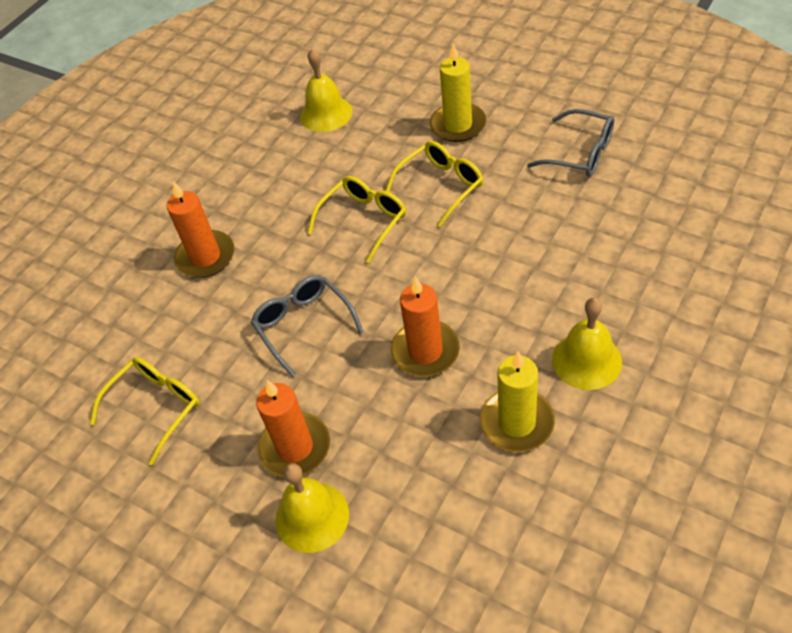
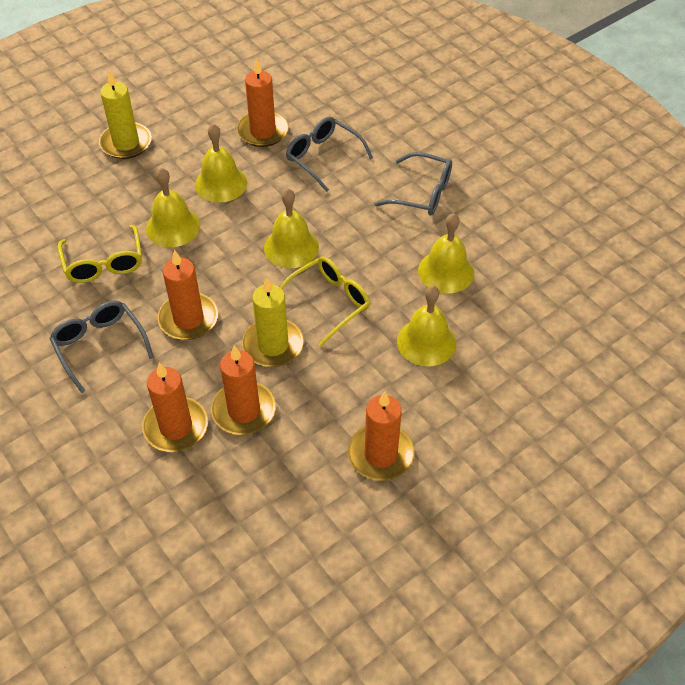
grey glasses: 2 -> 3
orange candle: 3 -> 5
yellow bell: 3 -> 5
yellow glasses: 3 -> 2

